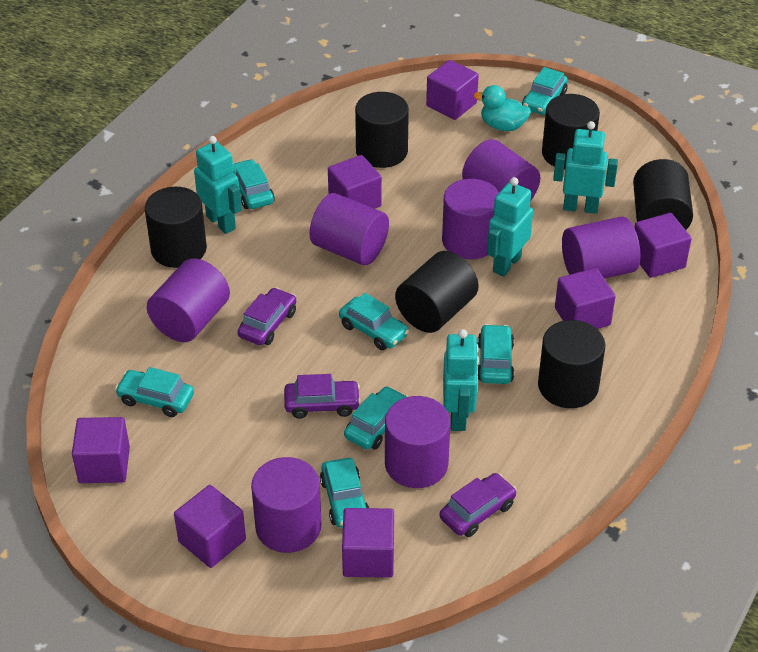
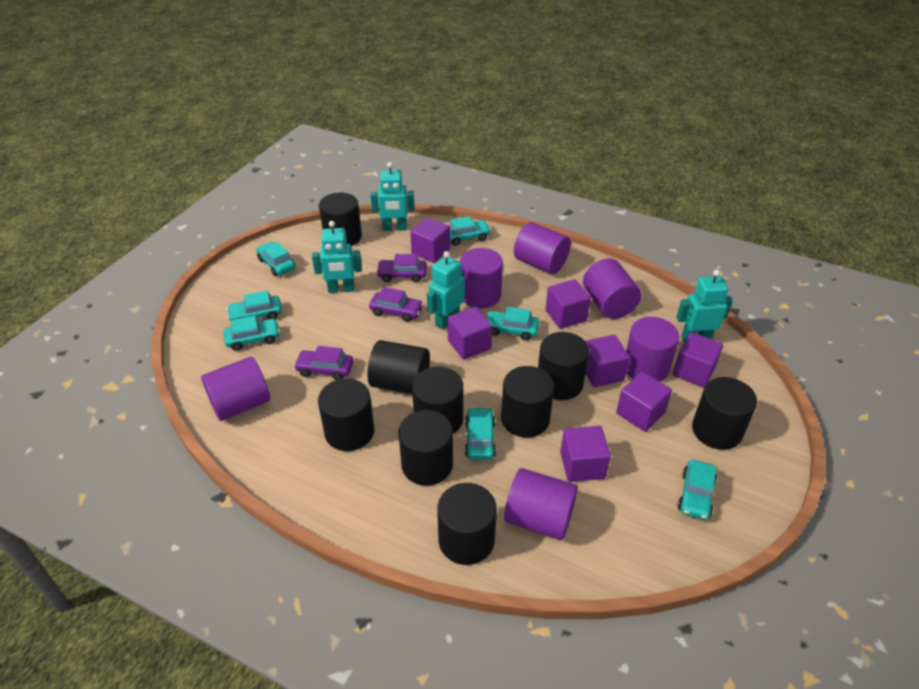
black cylinder: 6 -> 9
purple cylinder: 7 -> 6
turquoise duck: 1 -> 0

